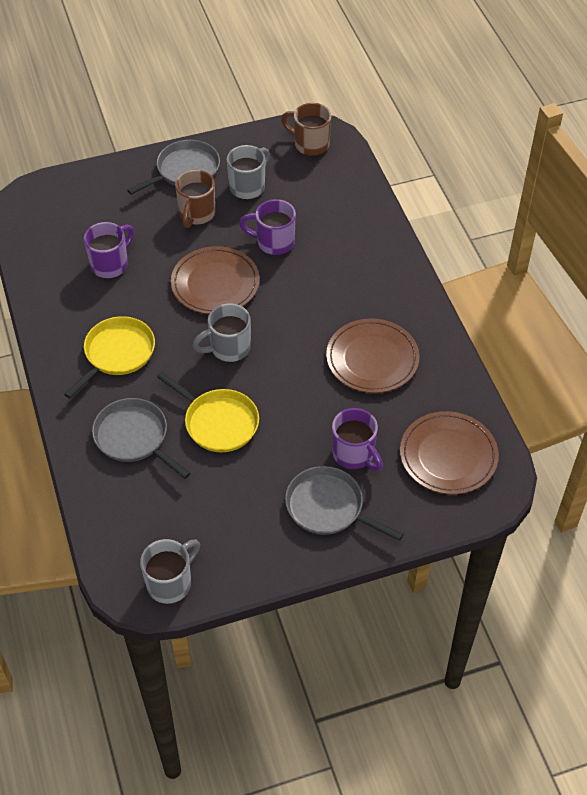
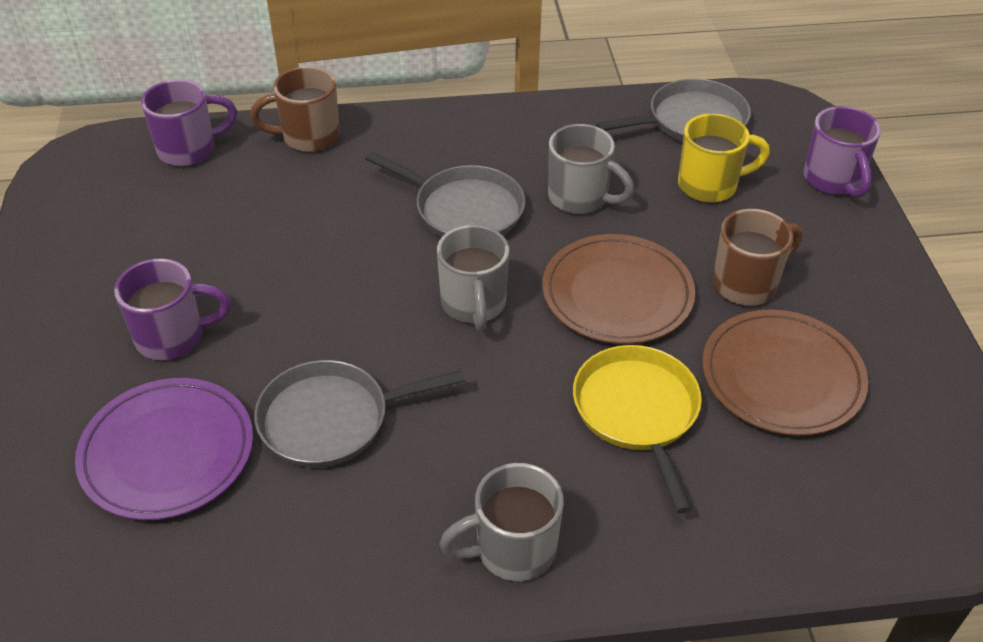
brown plate: 3 -> 2
purple plate: 0 -> 1
yellow mug: 0 -> 1
yellow pan: 2 -> 1

